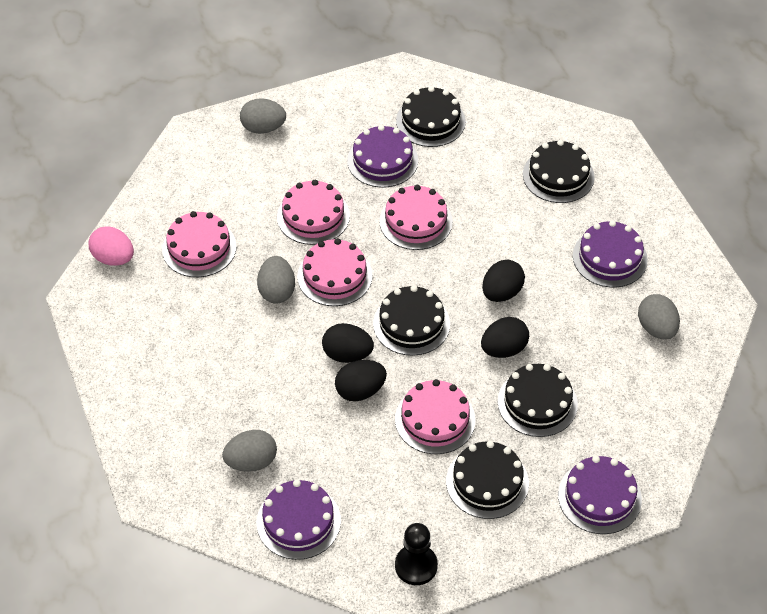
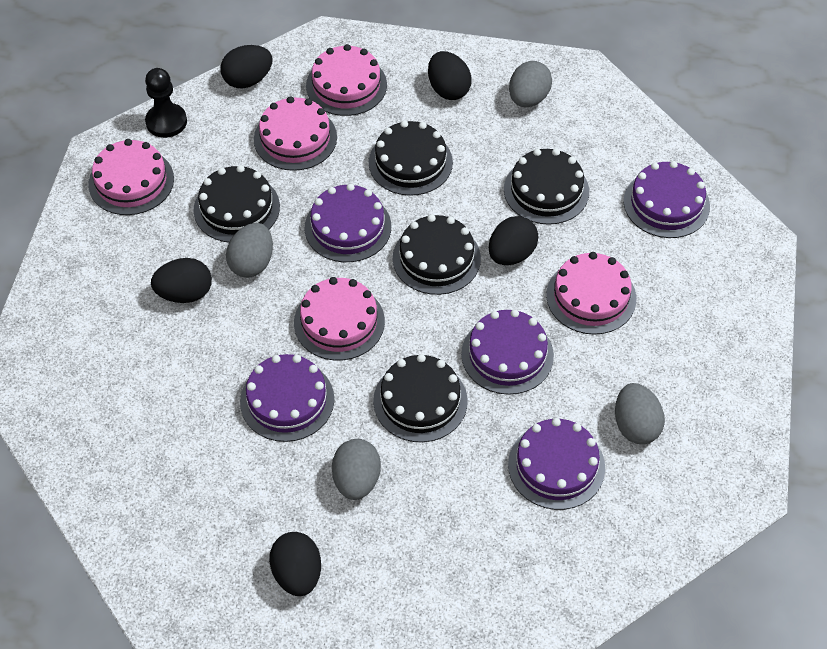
black egg: 4 -> 5
pink egg: 1 -> 0
purple cake: 4 -> 5

